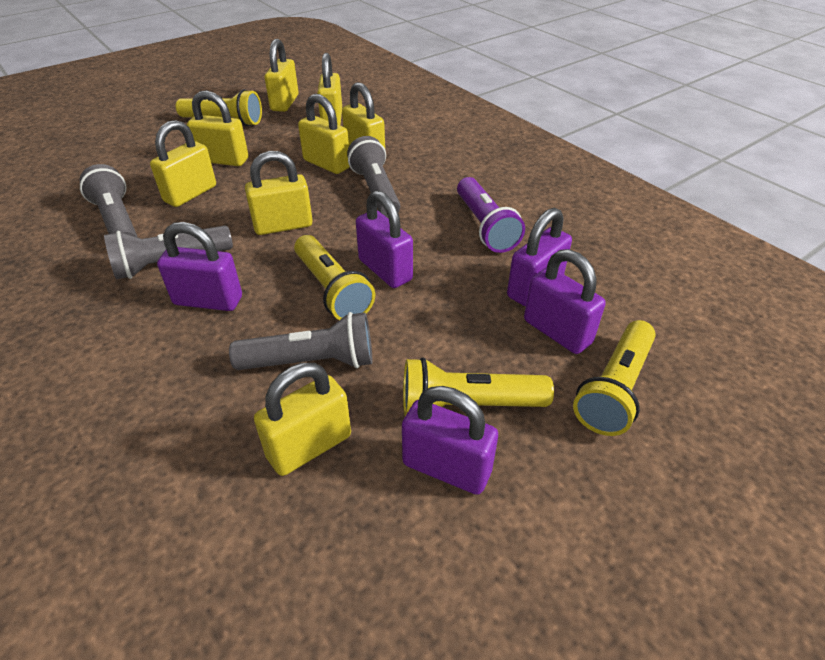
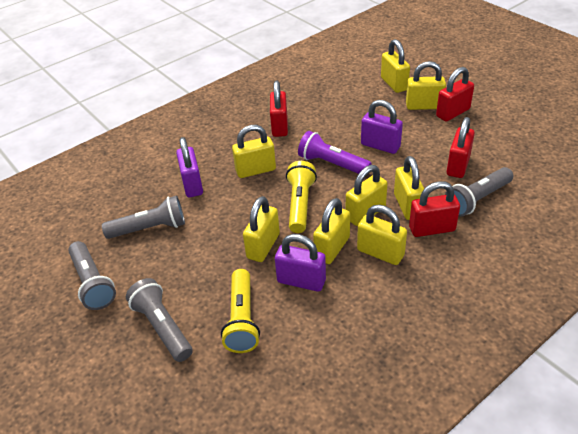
purple padlock: 5 -> 3
red padlock: 0 -> 4
yellow flashlight: 4 -> 2

